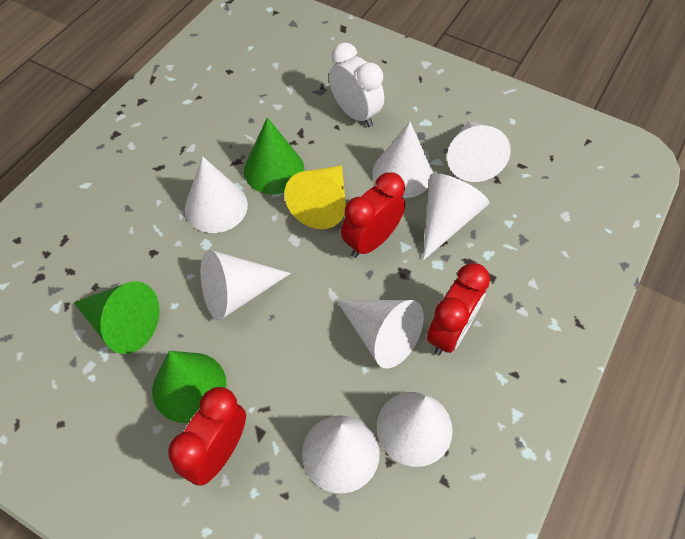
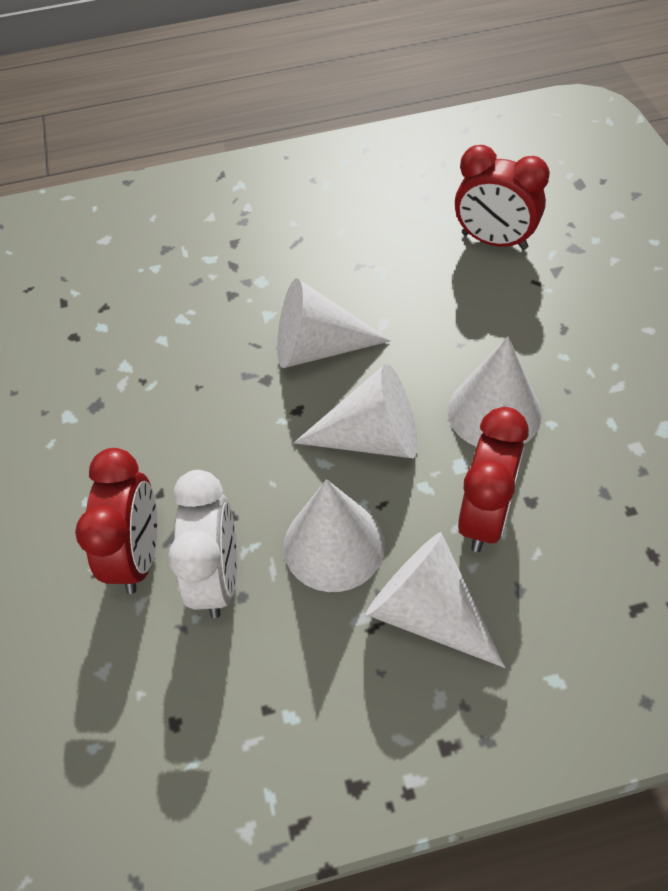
green cone: 3 -> 0
white cone: 8 -> 5
yellow cone: 1 -> 0

